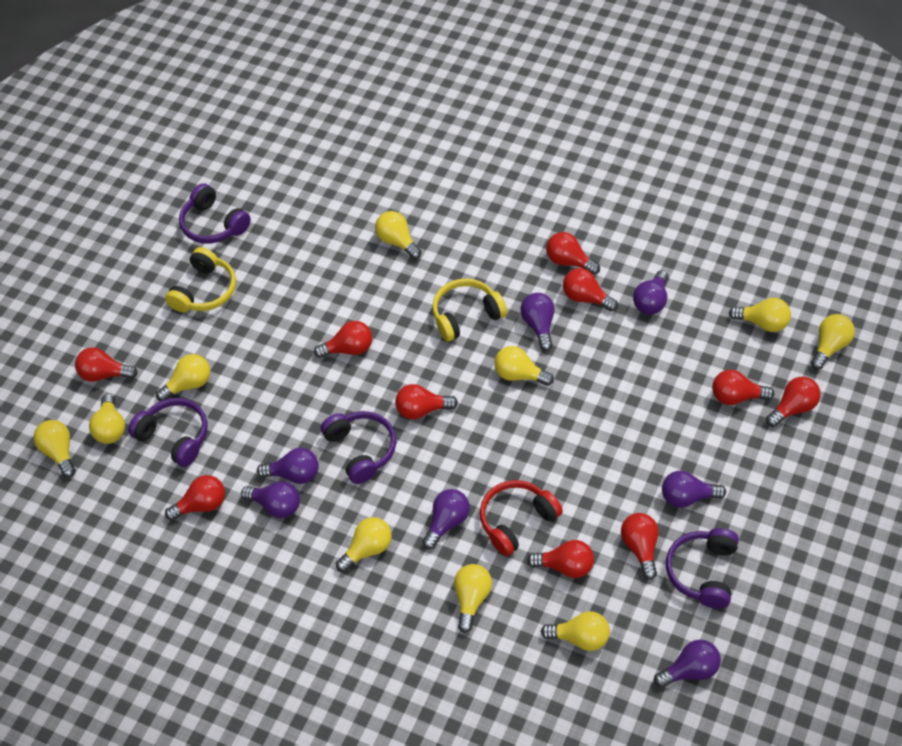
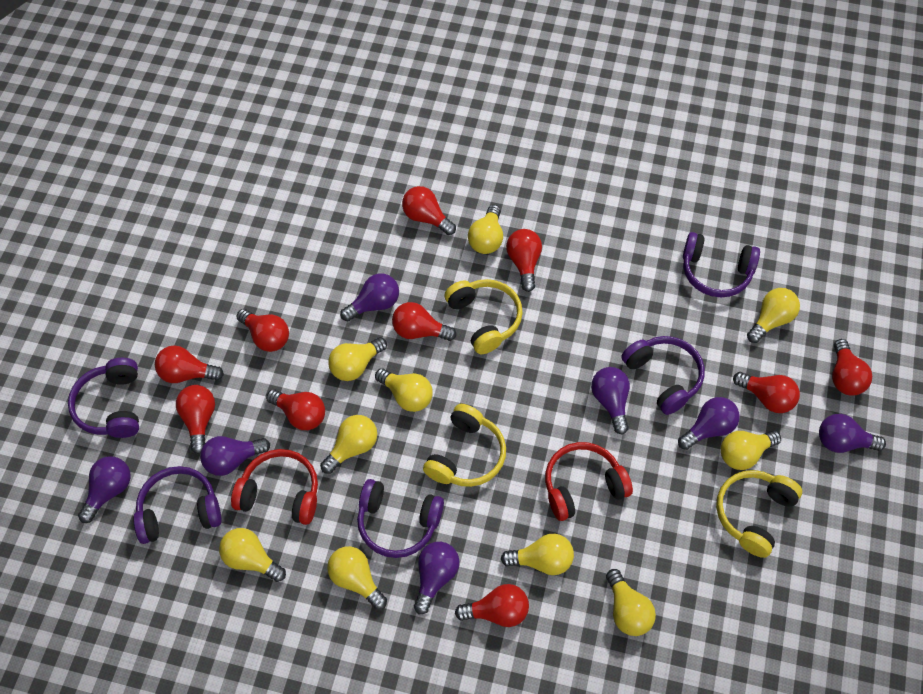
purple headphones: 4 -> 5
red headphones: 1 -> 2
yellow headphones: 2 -> 3

